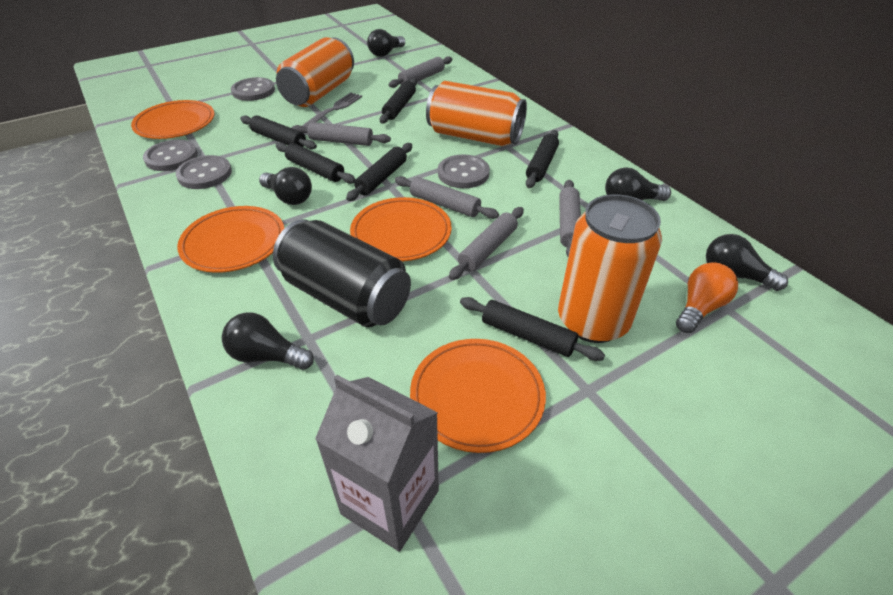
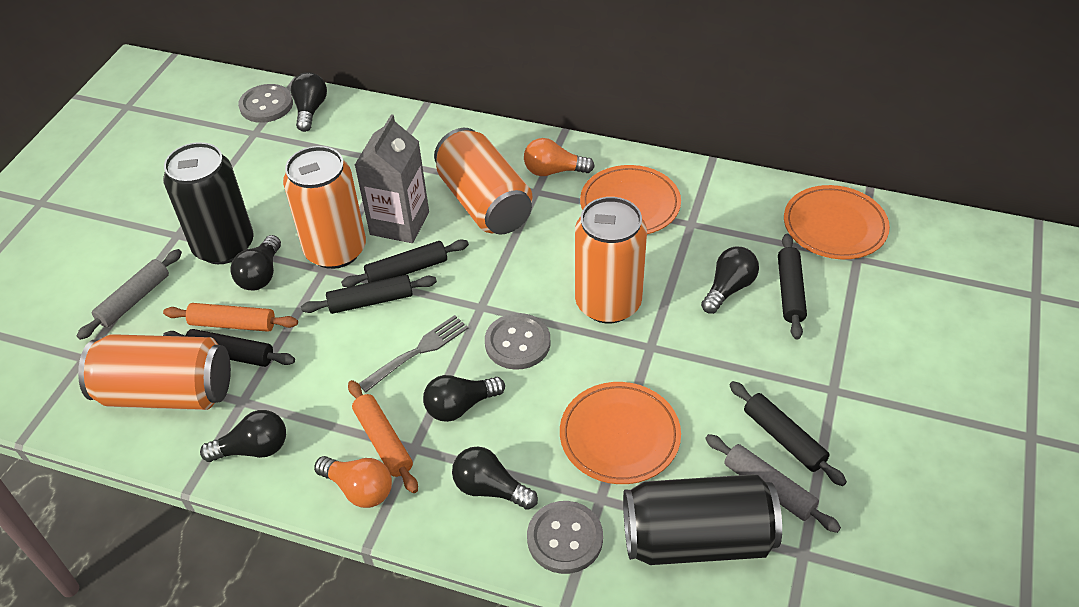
black can: 1 -> 2
black light bulb: 5 -> 6
black rolling pin: 6 -> 5
grey button: 4 -> 3
grey rolling pin: 5 -> 2
orange can: 3 -> 4
orange light bulb: 1 -> 2
orange plate: 4 -> 3
orange rolling pin: 0 -> 2

